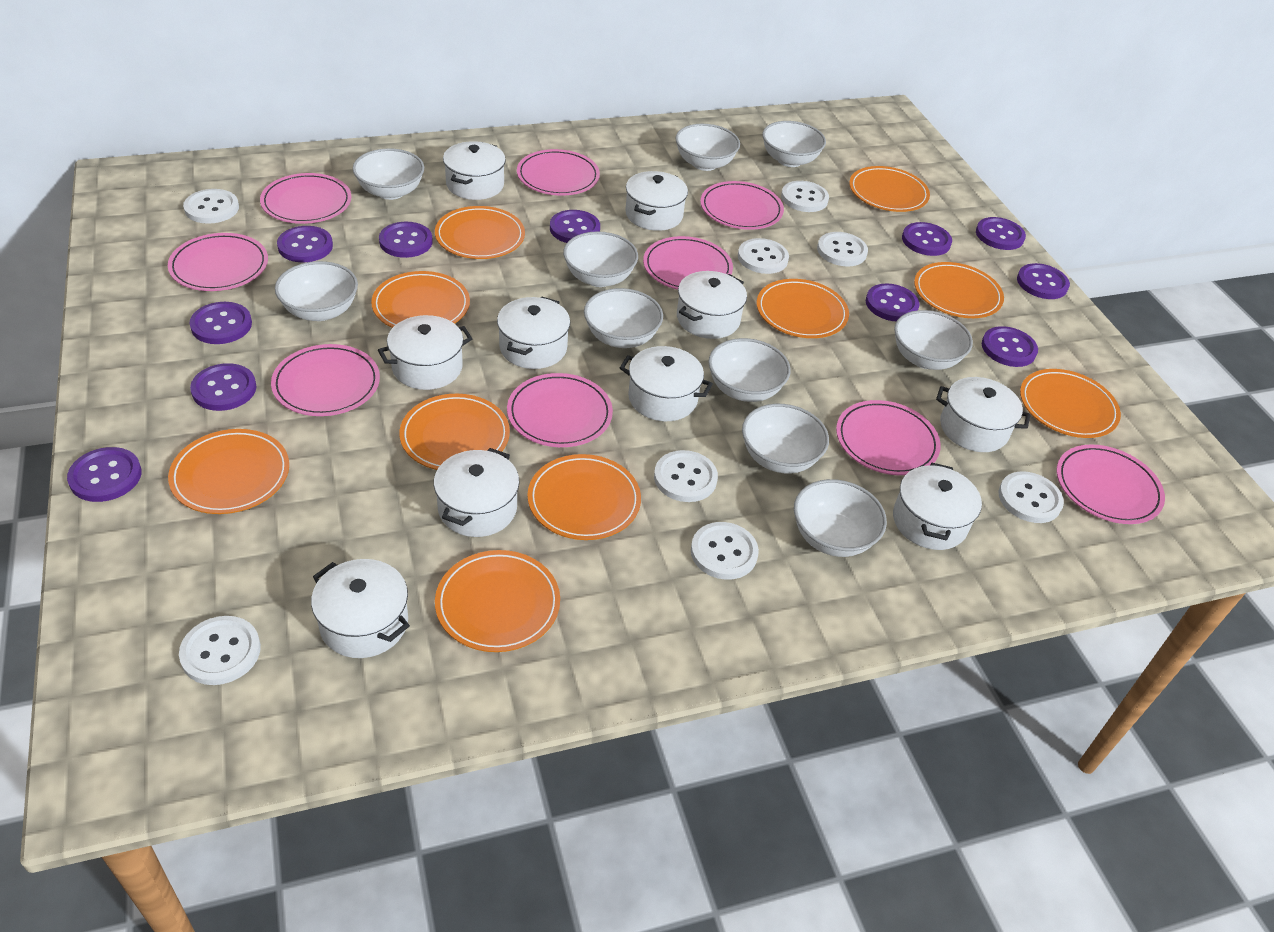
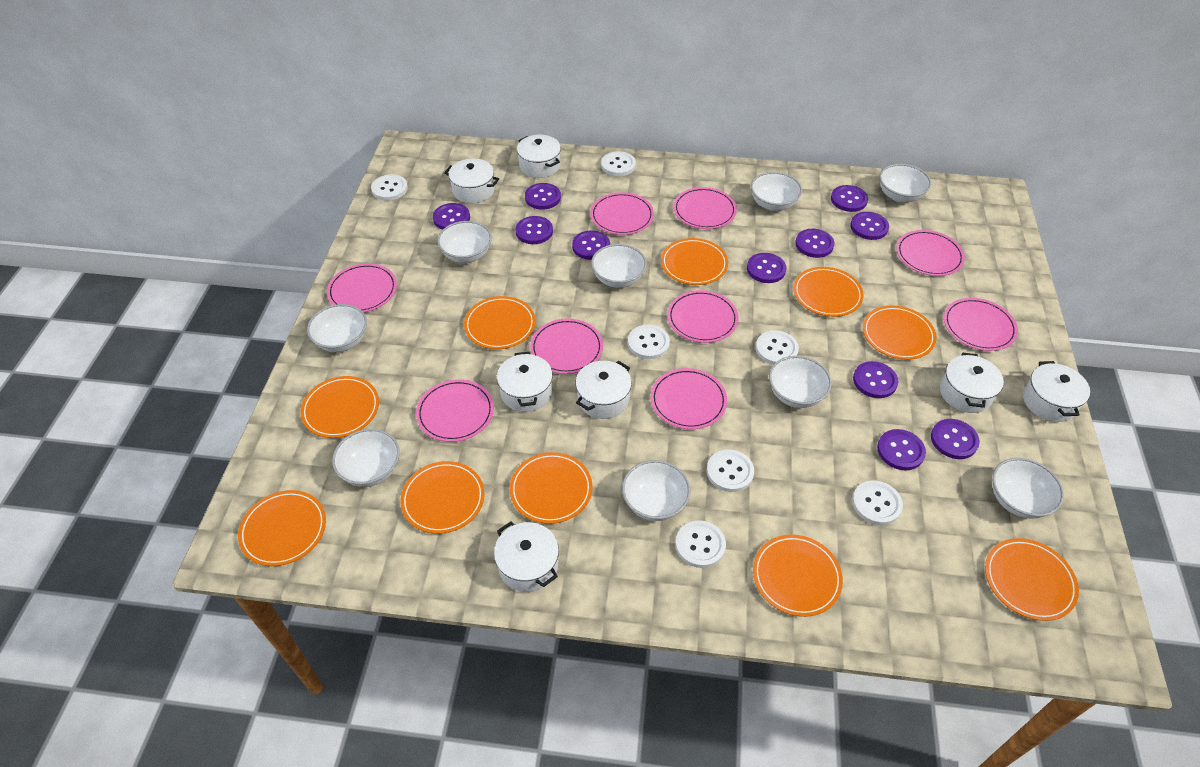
white bowl: 10 -> 9
white button: 8 -> 7
white pot: 10 -> 7

